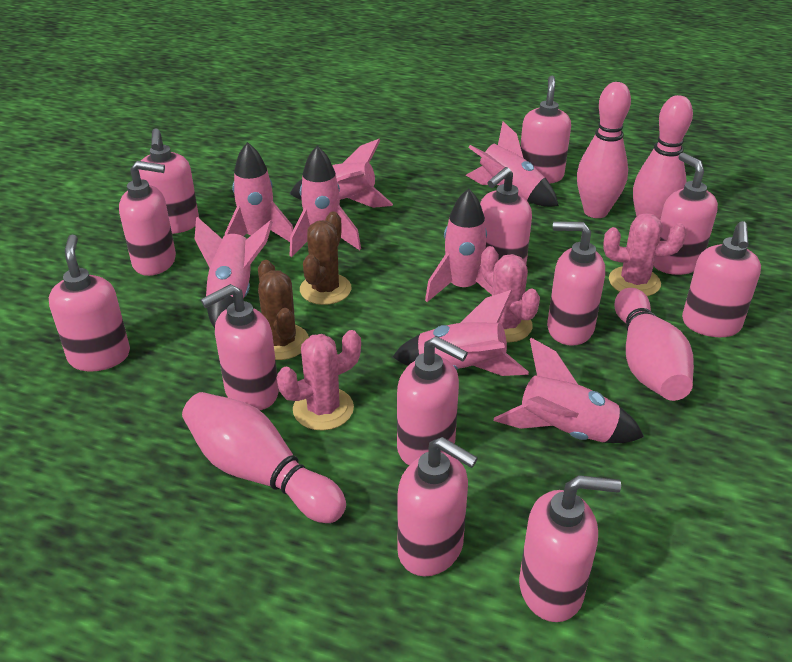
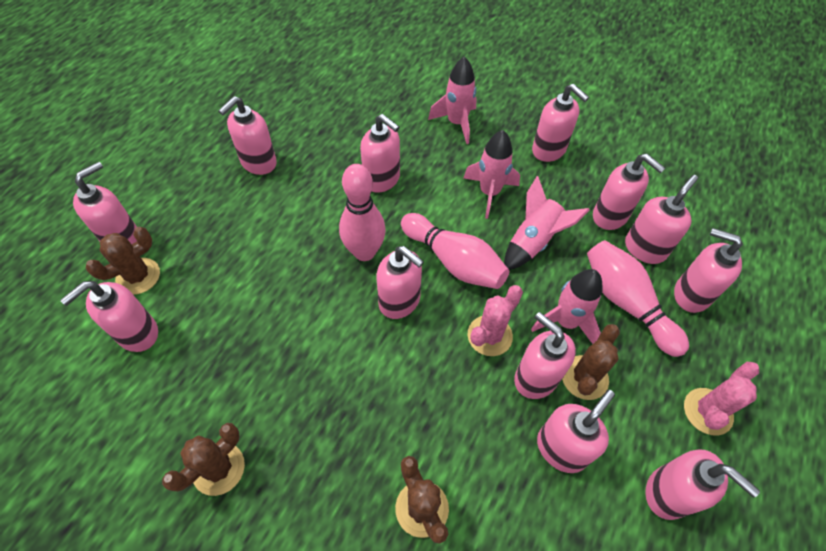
brown cactus: 2 -> 4
pink bowling pin: 4 -> 3
pink cactus: 3 -> 2
pink rocket: 8 -> 4

